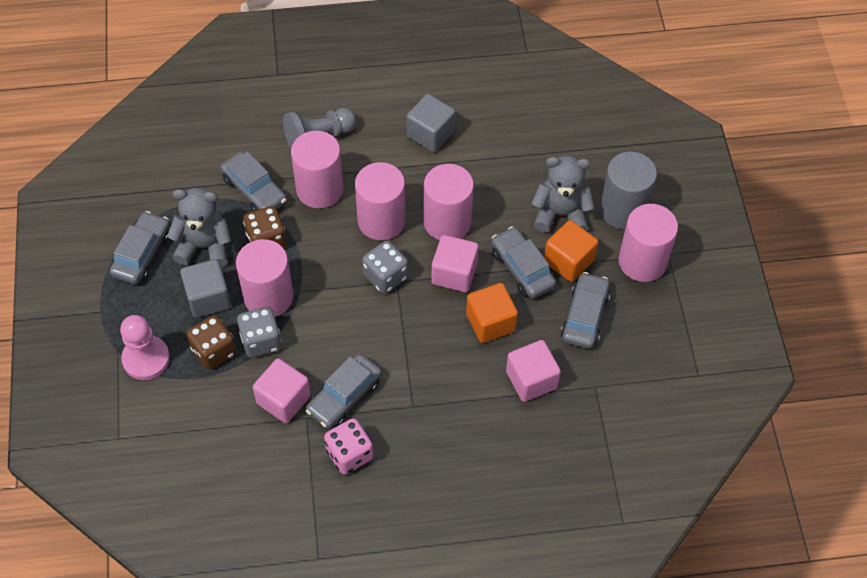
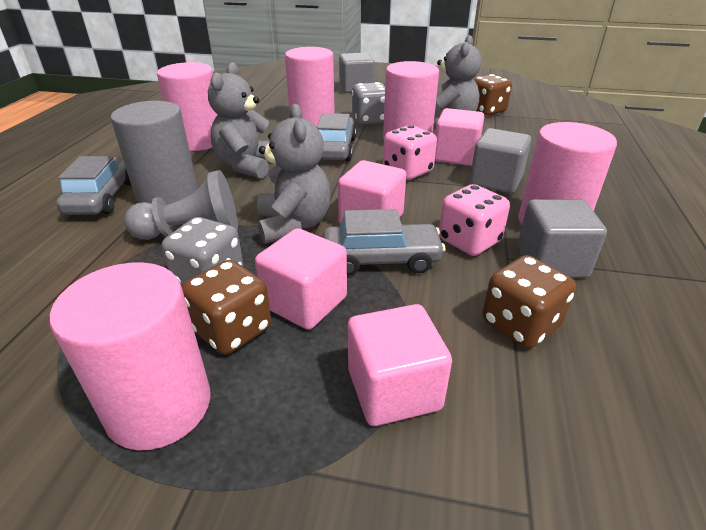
brown dice: 2 -> 3
grey car: 5 -> 3
grey cube: 2 -> 3
grey teddy bear: 2 -> 3
orange cube: 2 -> 0
pink cube: 3 -> 4
pink dice: 1 -> 2
pink pawn: 1 -> 0

